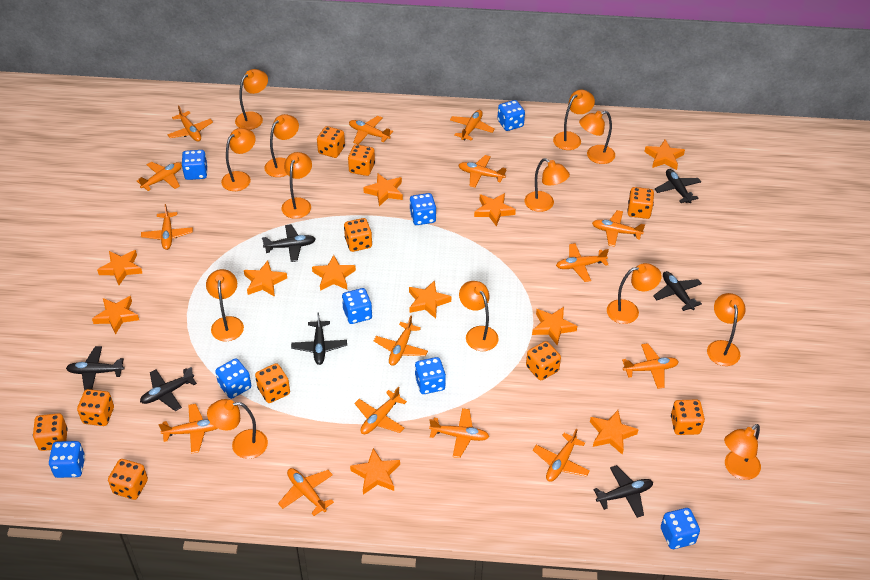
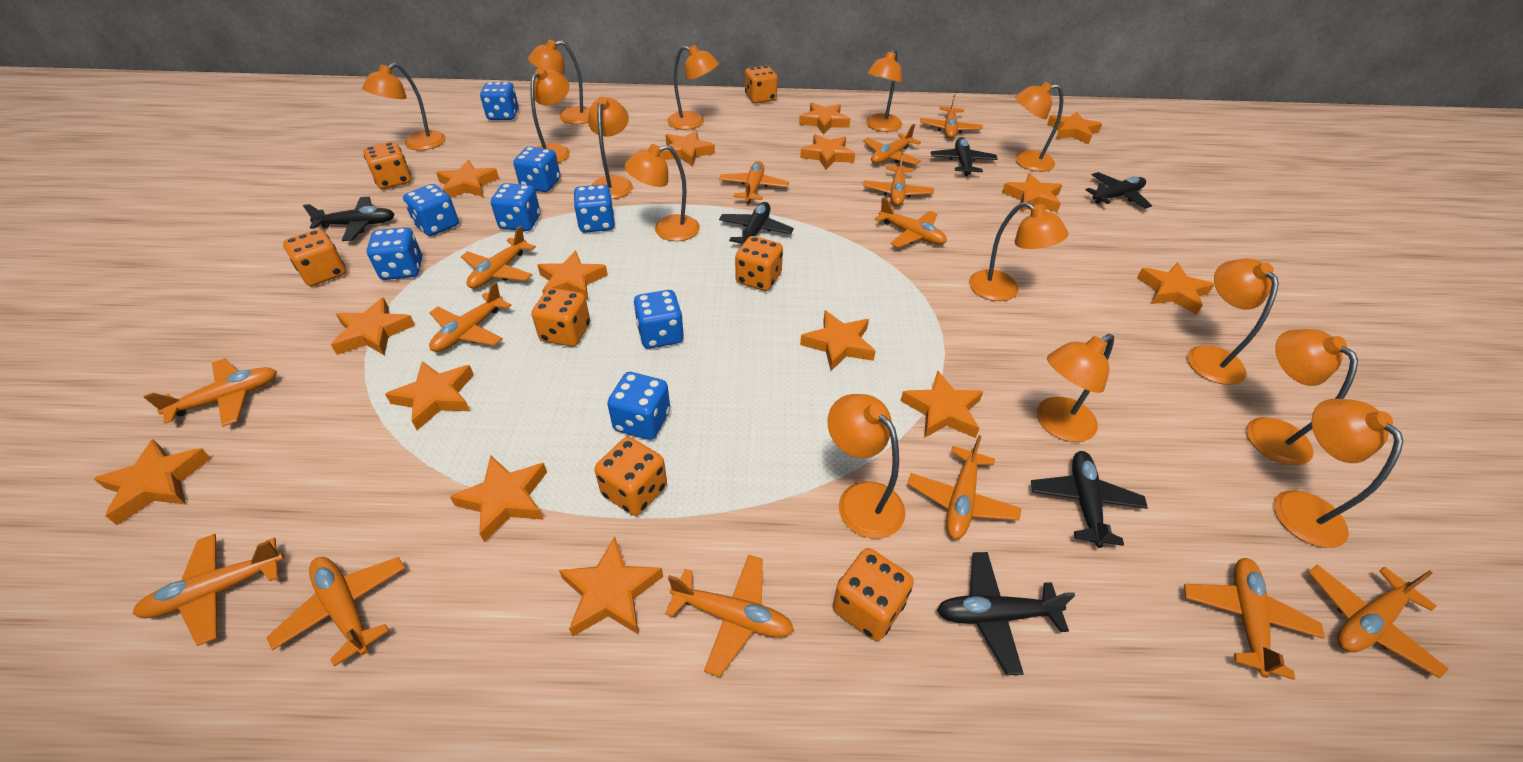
black plane: 7 -> 6
orange dice: 10 -> 7
orange lamp: 13 -> 14
orange plane: 15 -> 14
orange star: 11 -> 15

